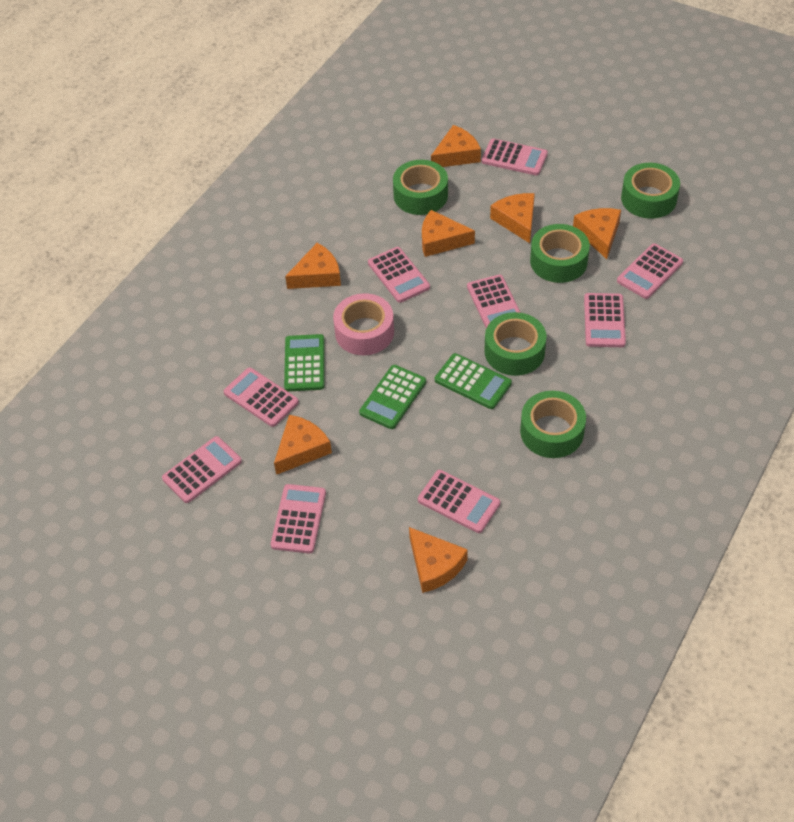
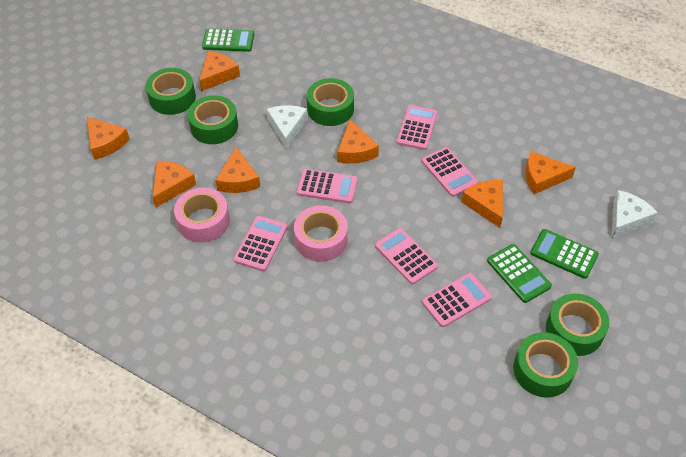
pink calculator: 9 -> 6
pink tape: 1 -> 2
white cheese: 0 -> 2

